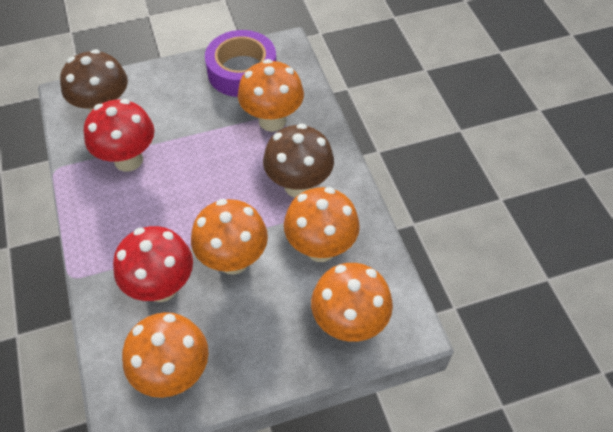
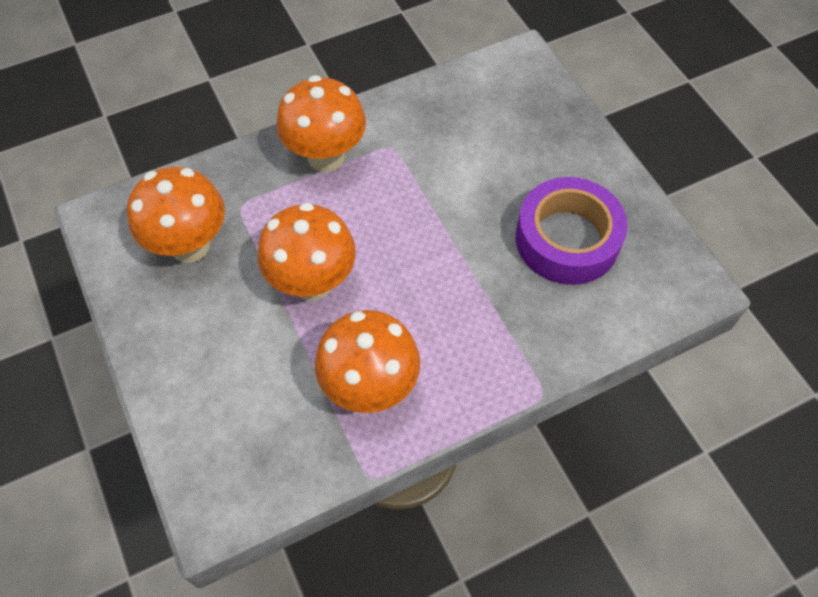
brown mushroom: 2 -> 0
orange mushroom: 5 -> 4
red mushroom: 2 -> 0

